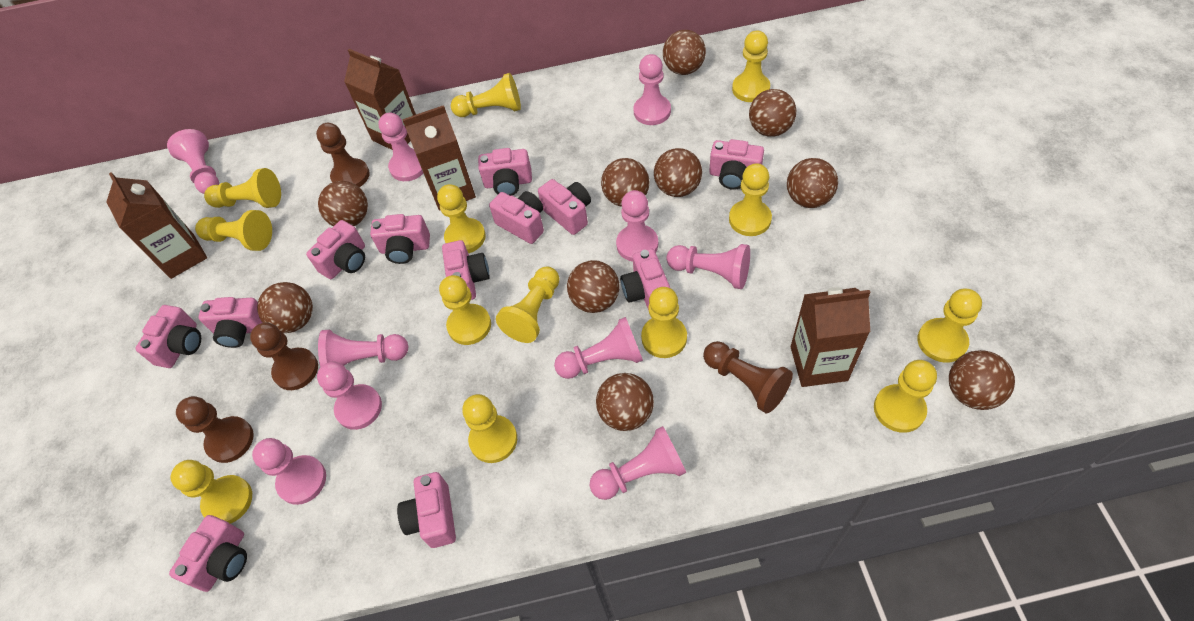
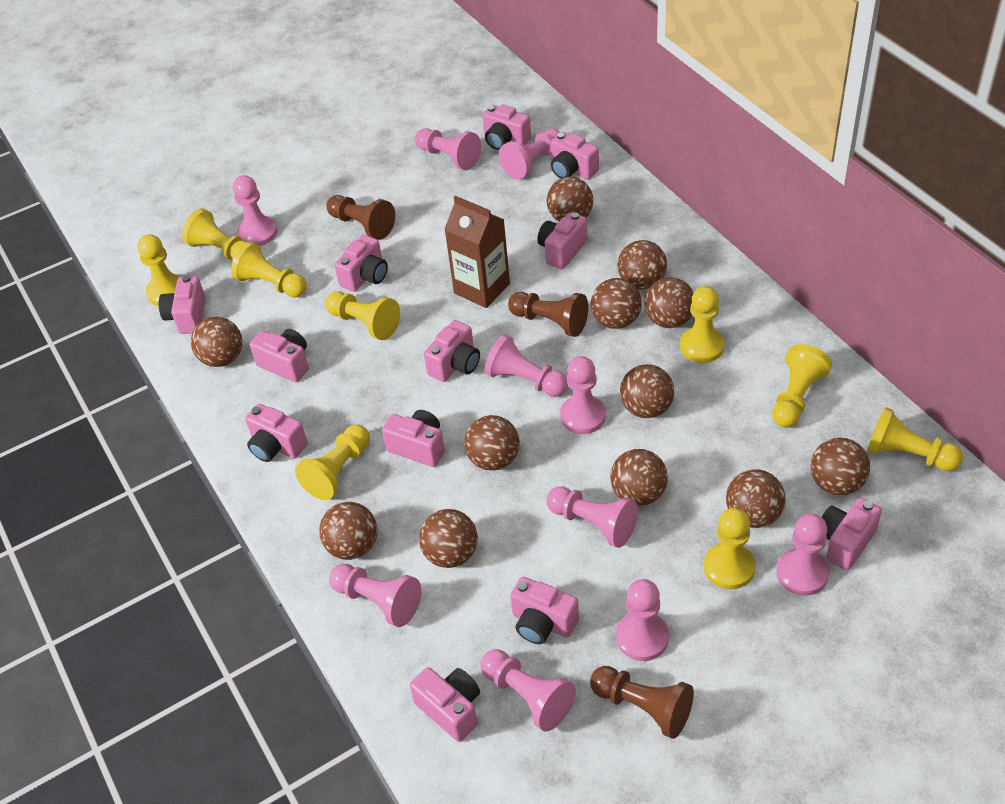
brown ball: 10 -> 12
brown carton: 4 -> 1
brown pawn: 4 -> 3
yellow pawn: 13 -> 9

